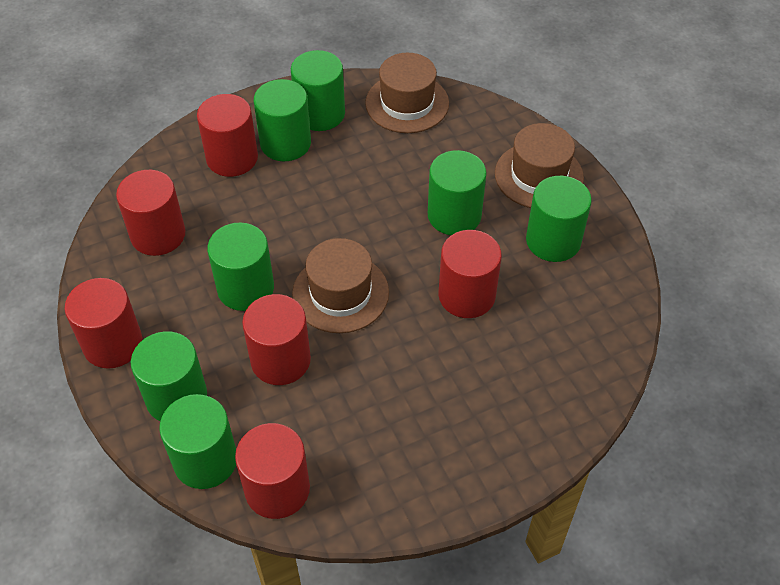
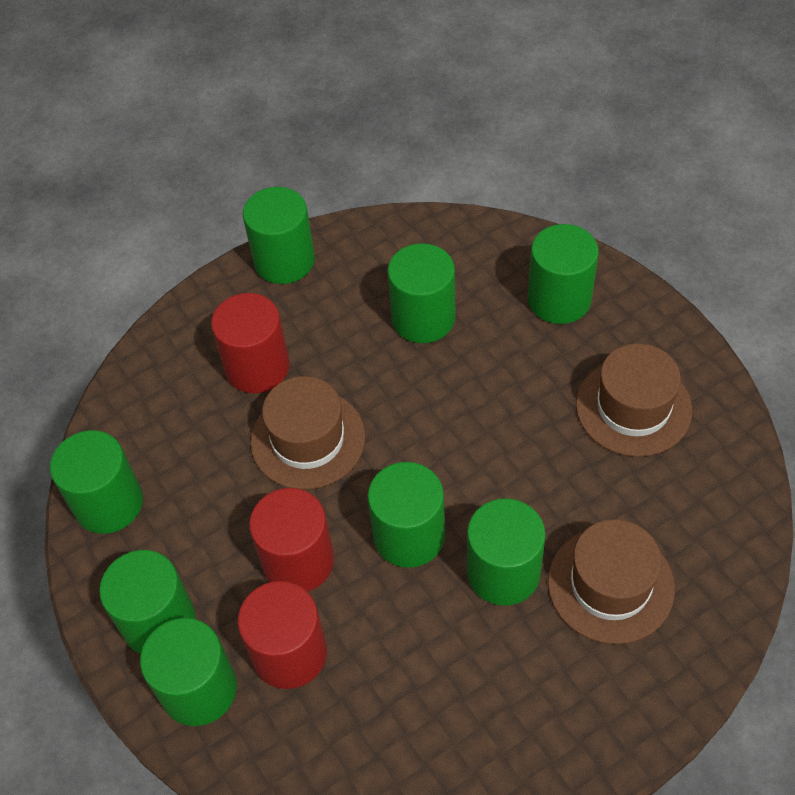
green cylinder: 7 -> 8
red cylinder: 6 -> 3

